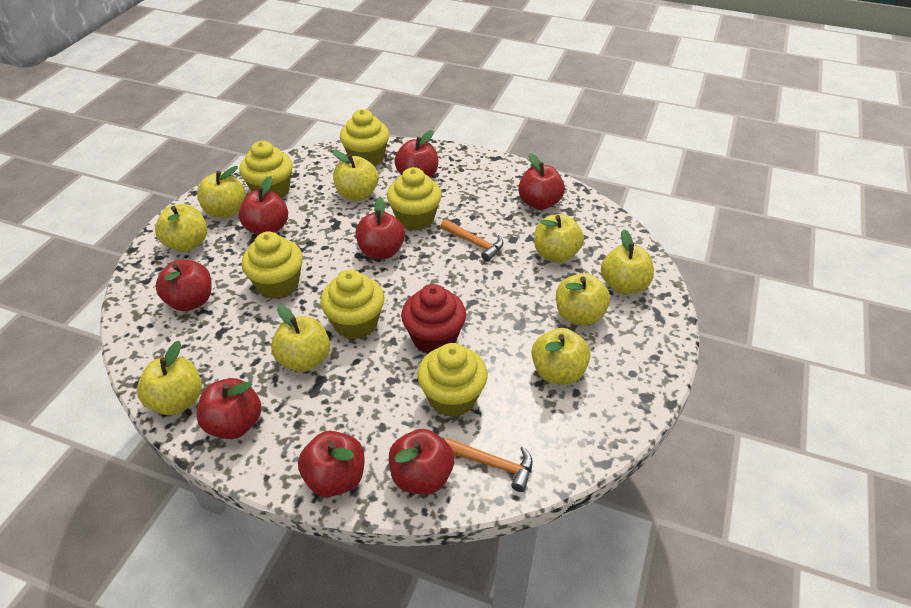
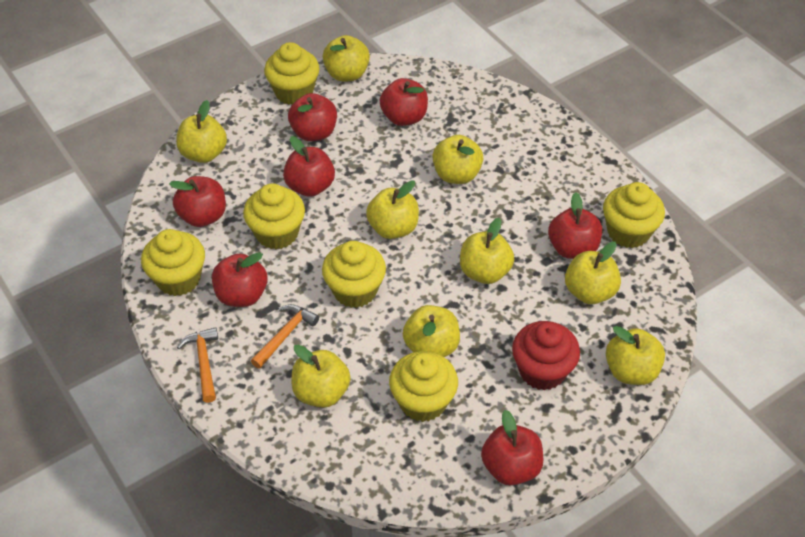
red apple: 8 -> 7

